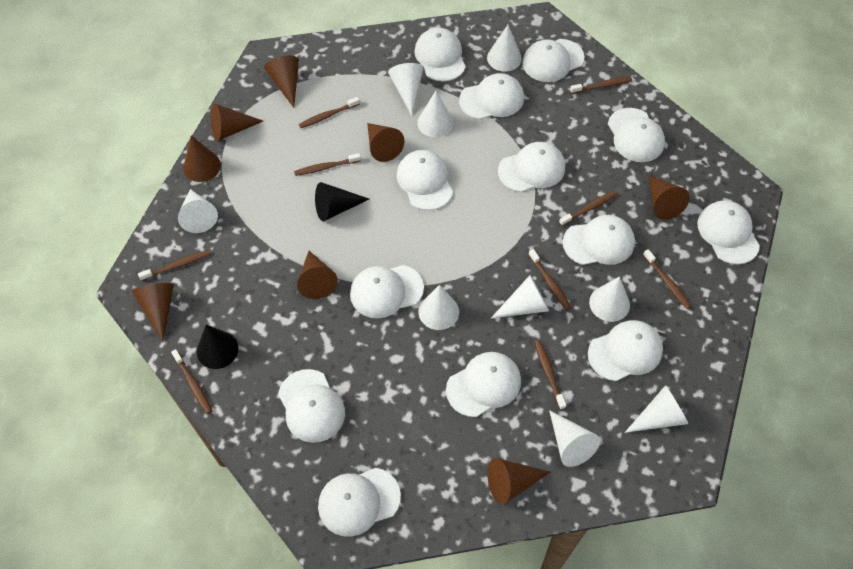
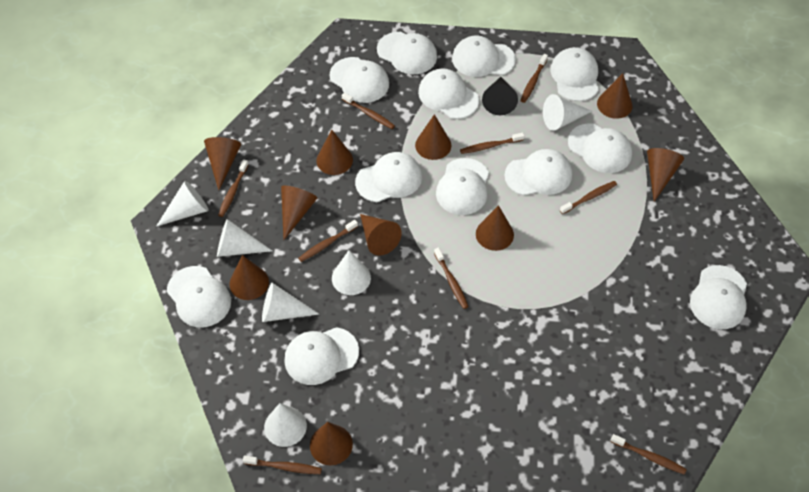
black cone: 2 -> 1
brown cone: 8 -> 10
white cap: 13 -> 12
white cone: 9 -> 6

